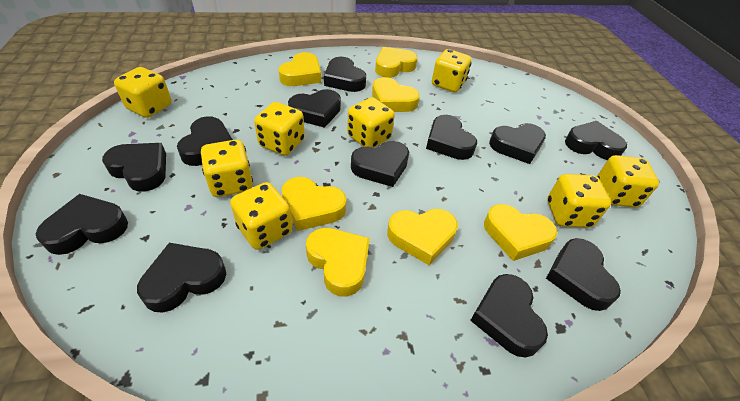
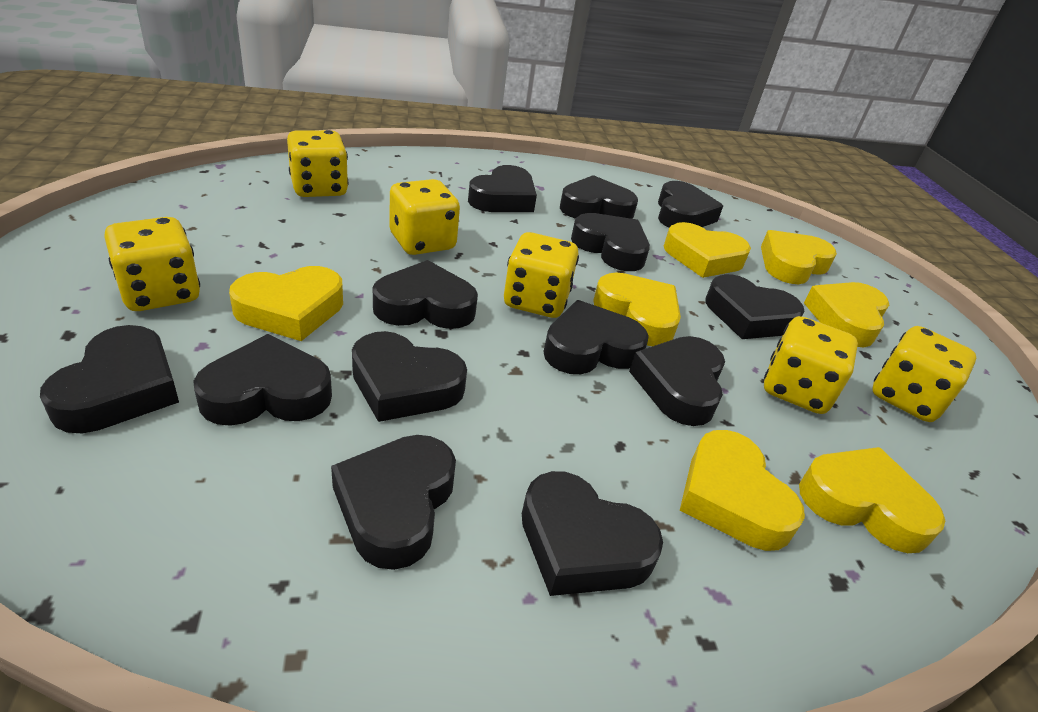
black heart: 12 -> 13
yellow dice: 8 -> 6

